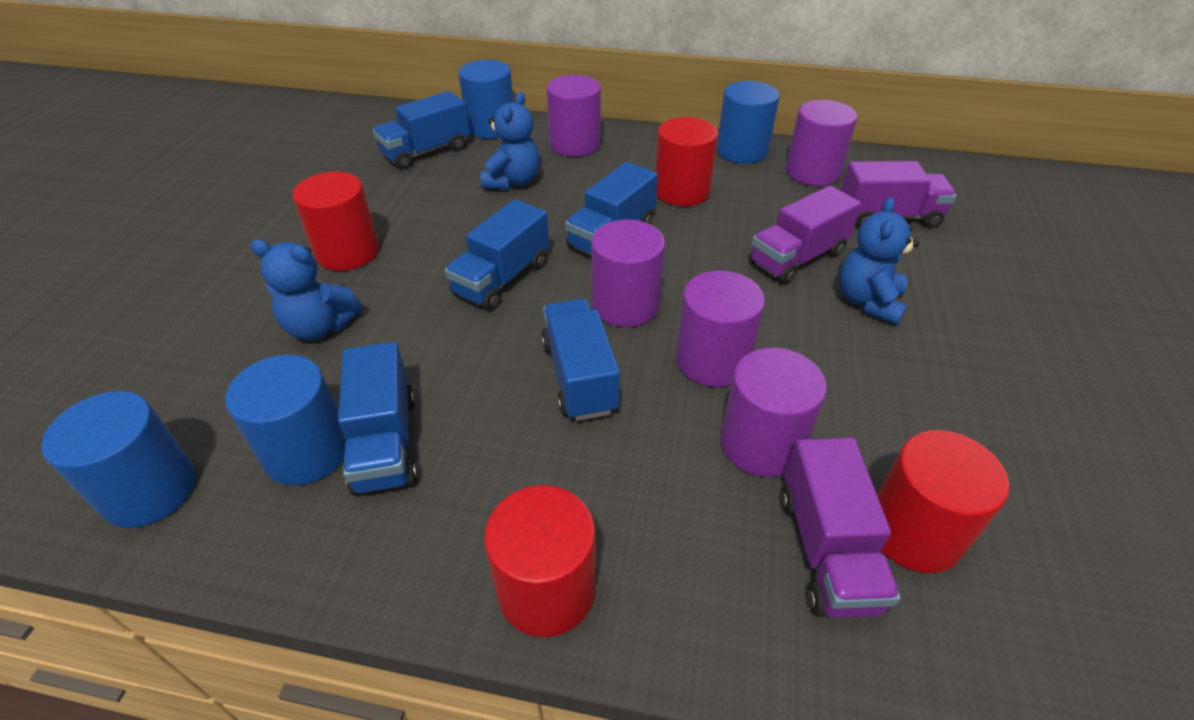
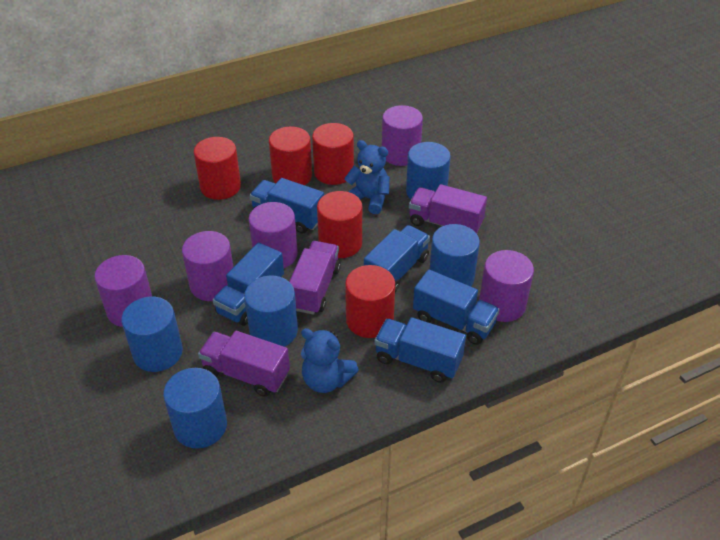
blue cylinder: 4 -> 5
blue teddy bear: 3 -> 2
red cylinder: 4 -> 5

